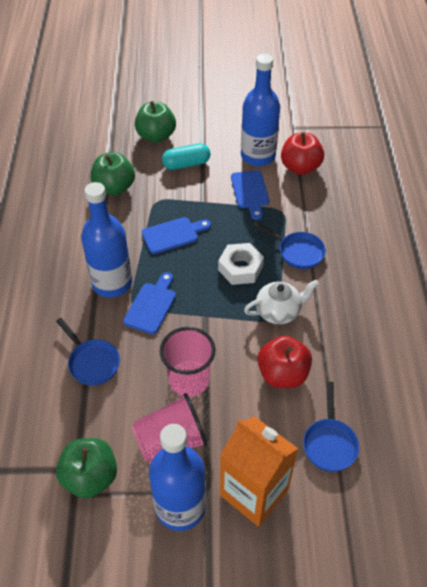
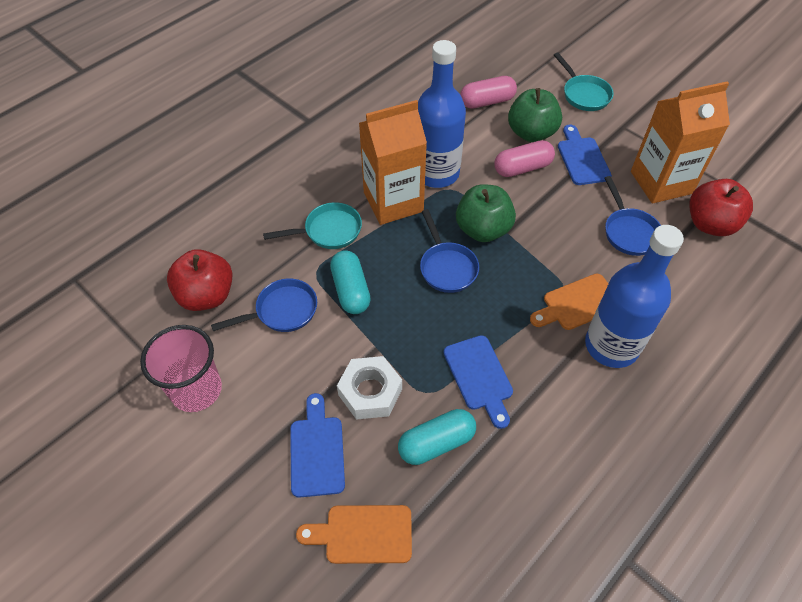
blue bottle: 3 -> 2
green apple: 3 -> 2
orange carton: 1 -> 2
orange cutting board: 0 -> 2
pink capsule: 0 -> 2
pink cup: 2 -> 1
turquoise capsule: 1 -> 2
turquoise pan: 0 -> 2
white teapot: 1 -> 0

